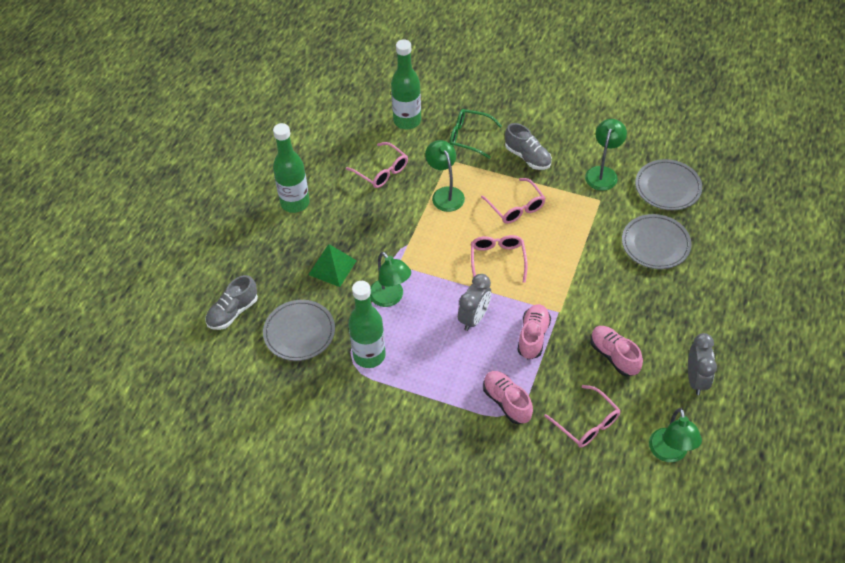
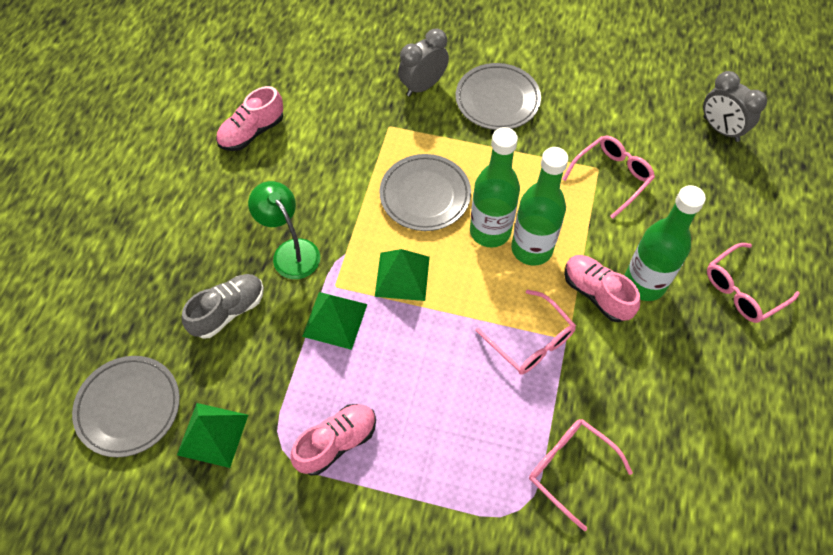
green glasses: 1 -> 0
green lamp: 4 -> 1
green pyramid: 1 -> 3
grey shoe: 2 -> 1

